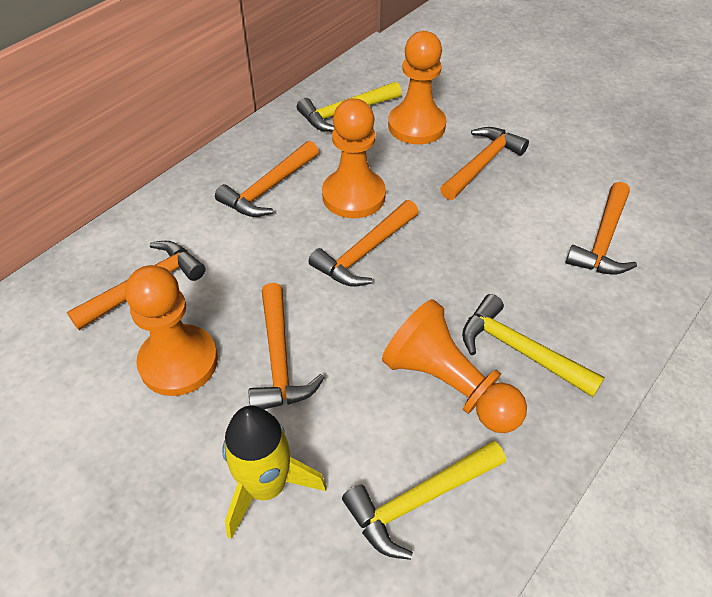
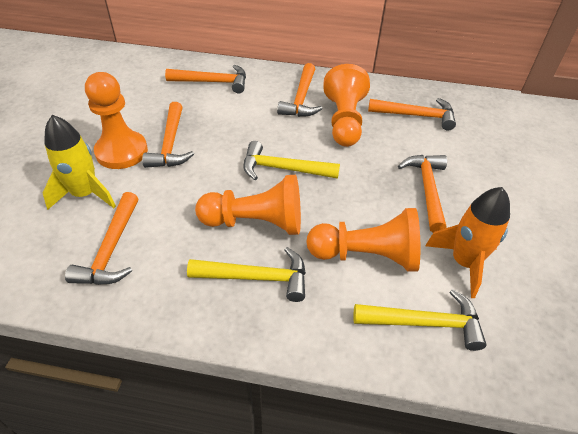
orange rocket: 0 -> 1

